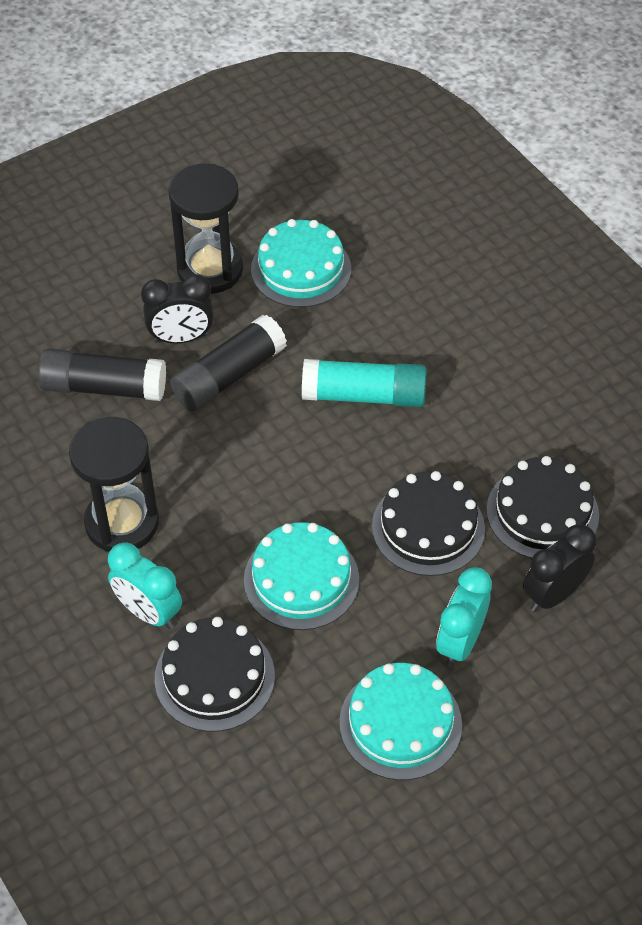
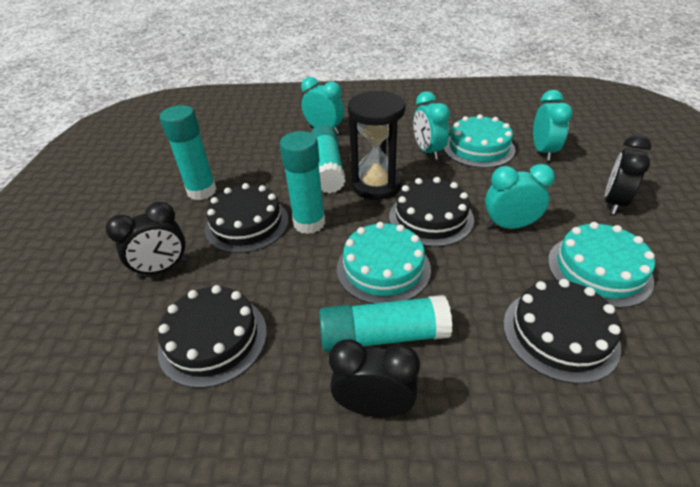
black cake: 3 -> 4
black clock: 2 -> 3
black glue stick: 2 -> 0
black hourglass: 2 -> 1
turquoise clock: 2 -> 4
turquoise glue stick: 1 -> 4

